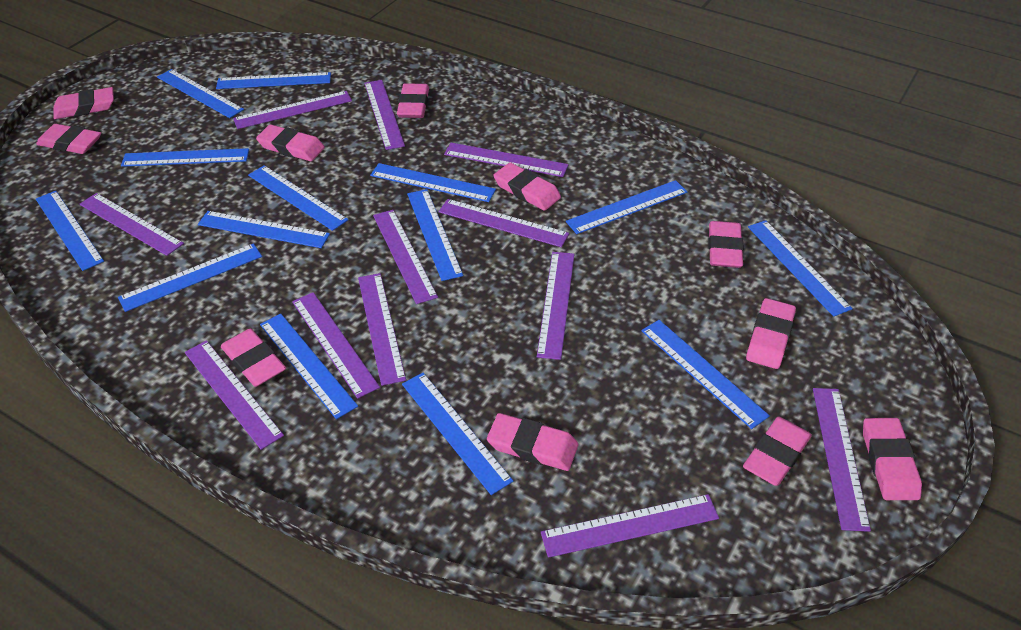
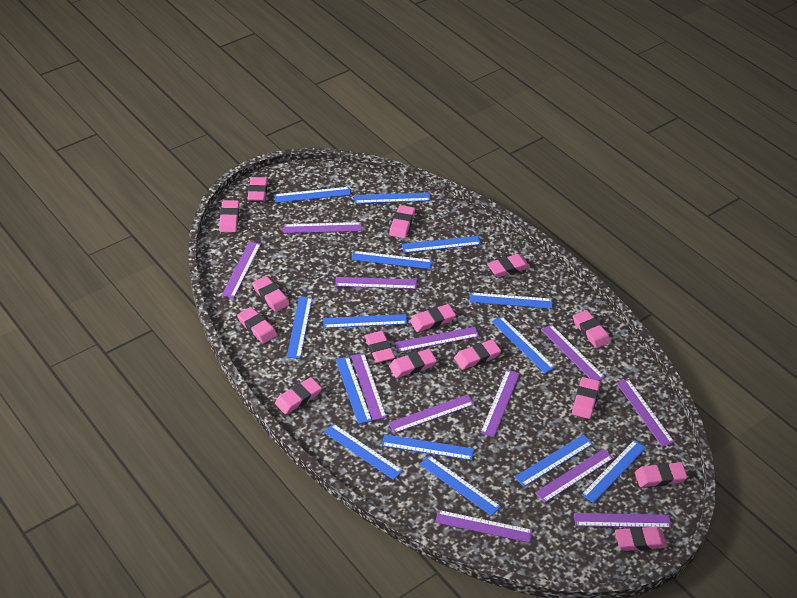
pink eraser: 11 -> 15

